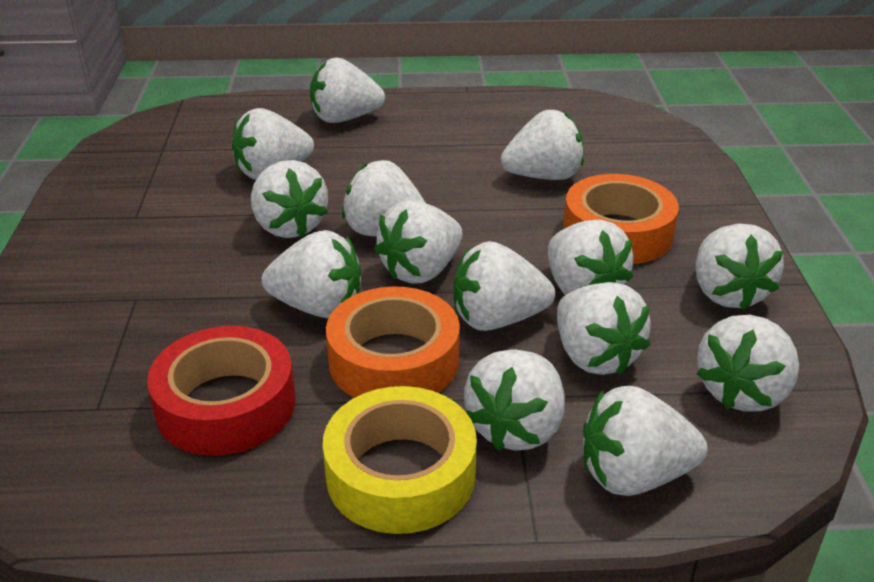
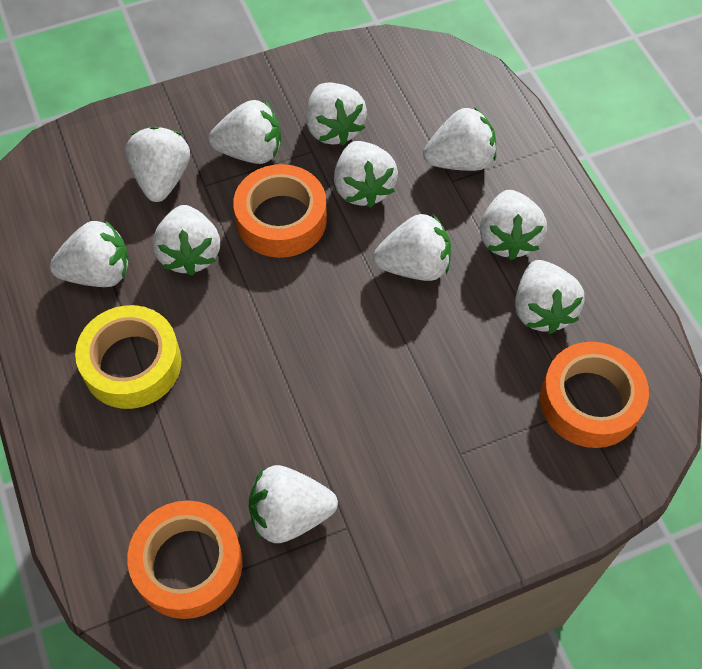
orange tape: 2 -> 3
red tape: 1 -> 0
white strawberry: 14 -> 11

